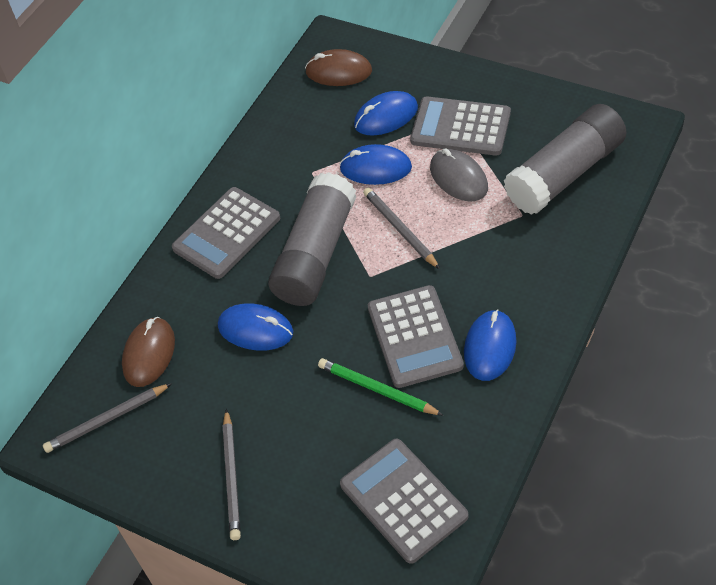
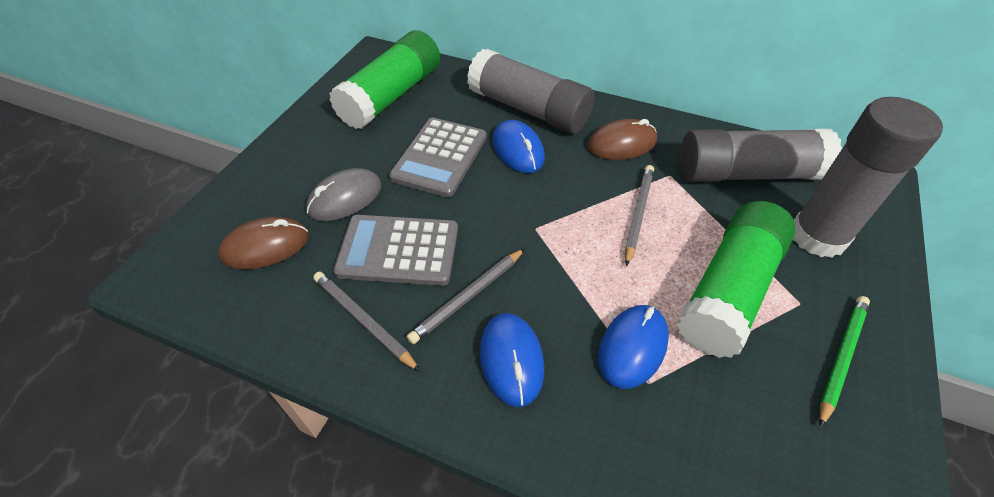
blue mouse: 4 -> 3
green glue stick: 0 -> 2
grey calculator: 4 -> 2
grey glue stick: 2 -> 3

